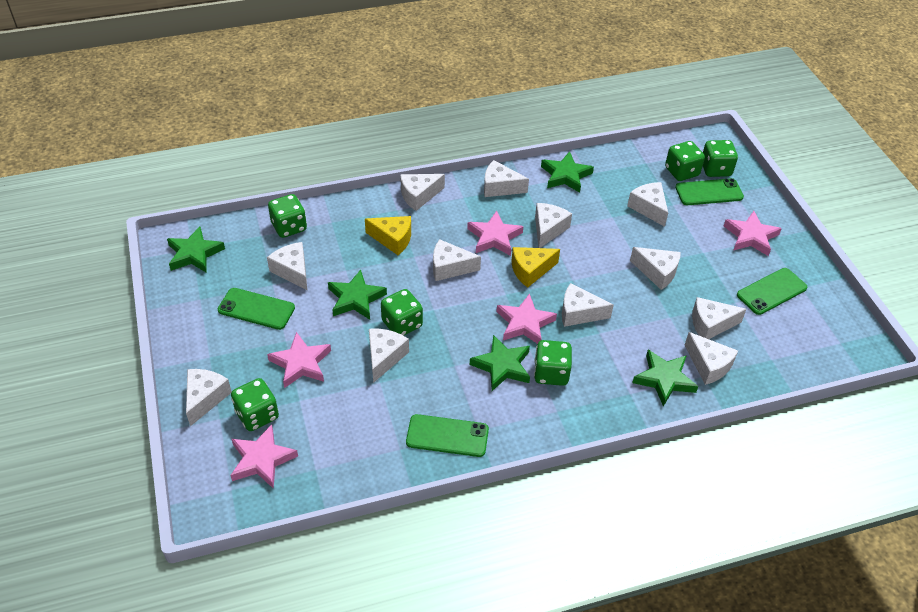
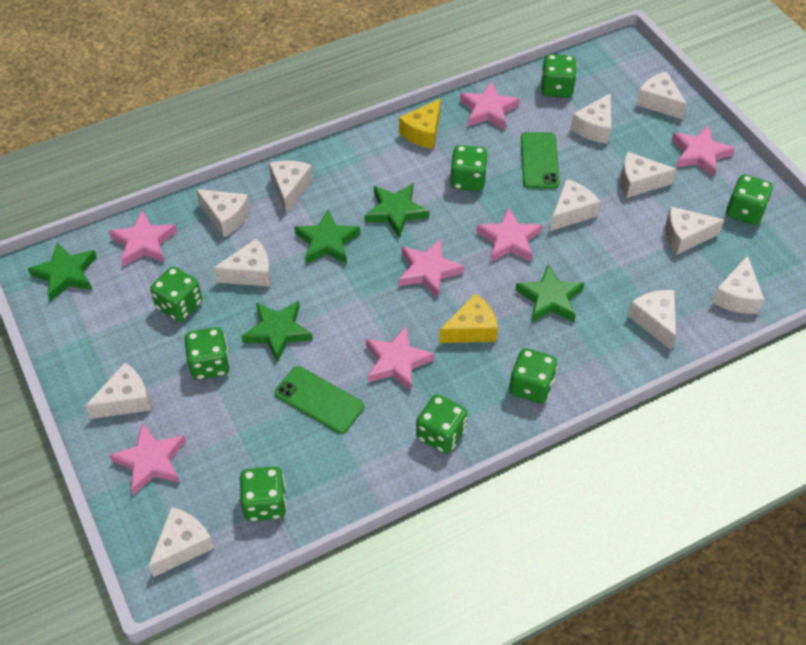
green dice: 6 -> 8
green phone: 4 -> 2
pink star: 5 -> 7

